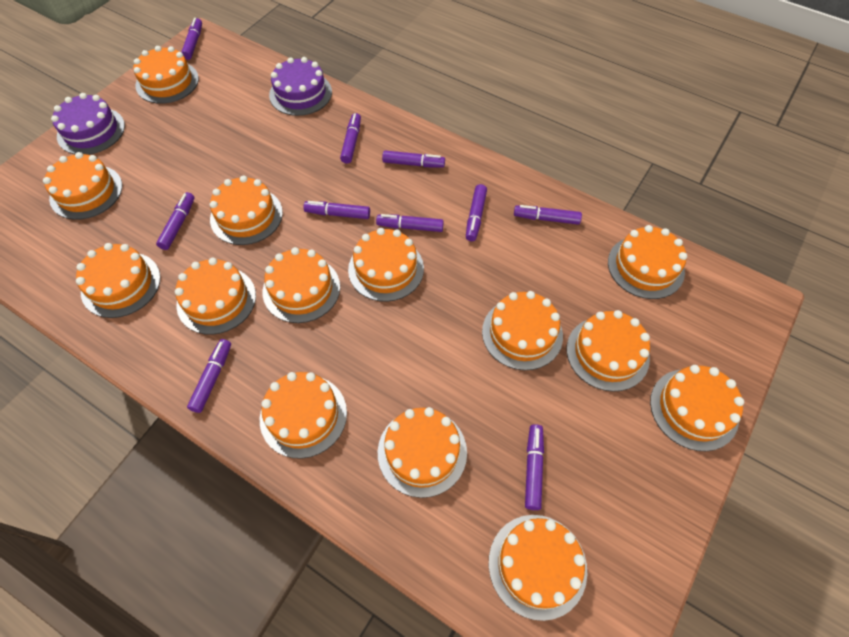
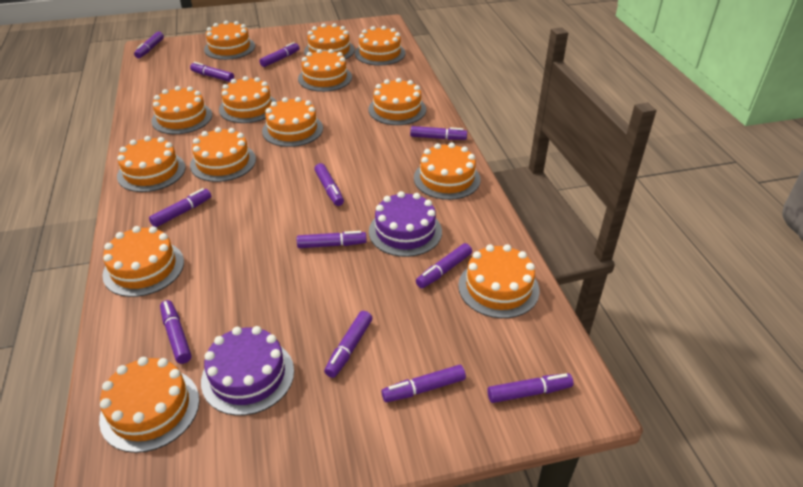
purple marker: 10 -> 12

